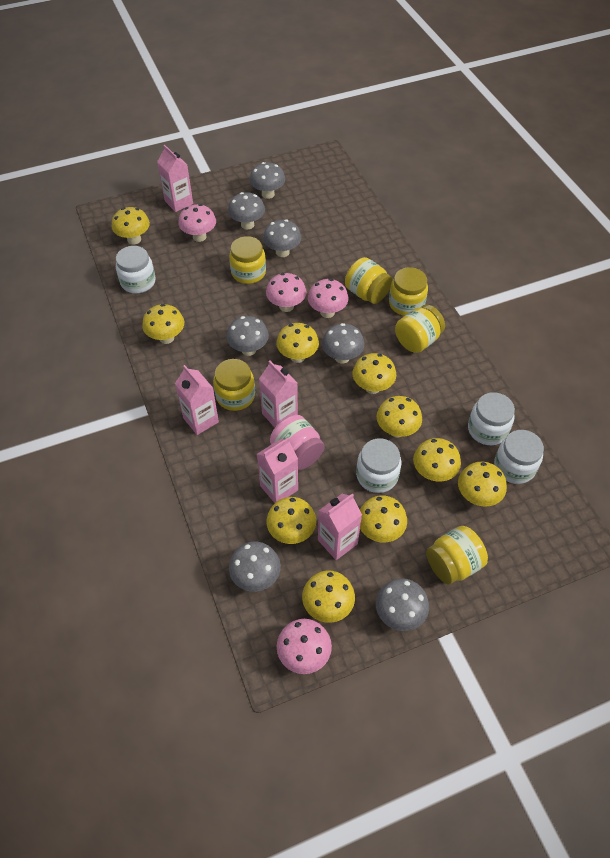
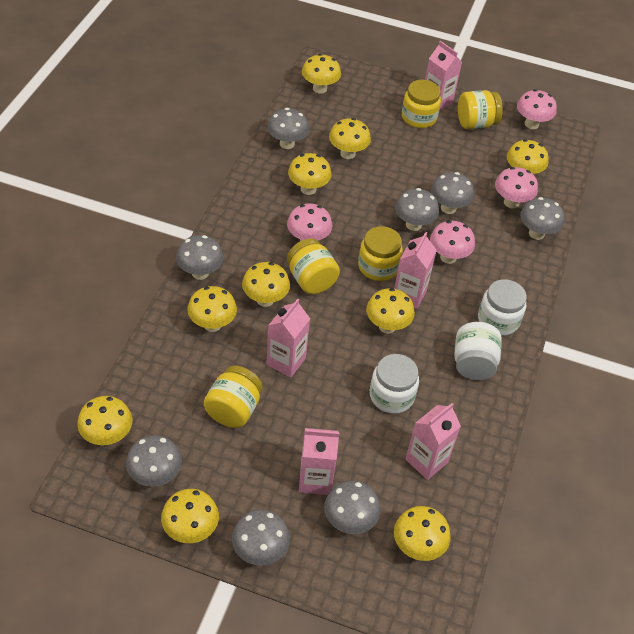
grey mushroom: 7 -> 8
pink jar: 1 -> 0
white jar: 4 -> 3
yellow jar: 6 -> 5

